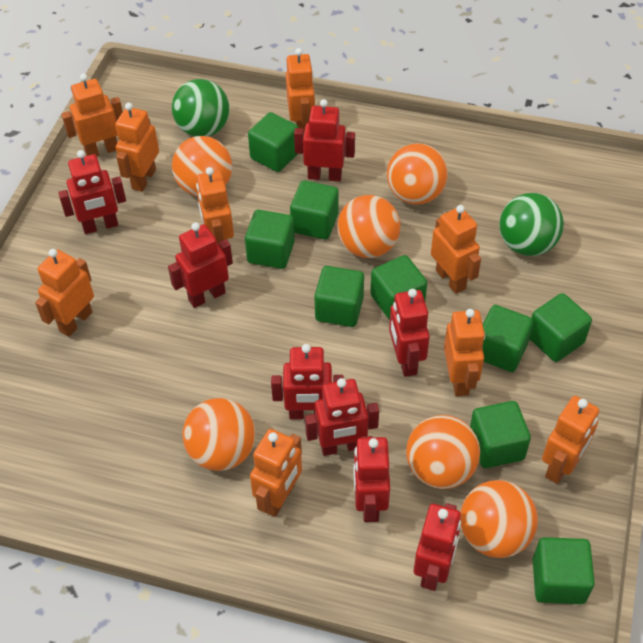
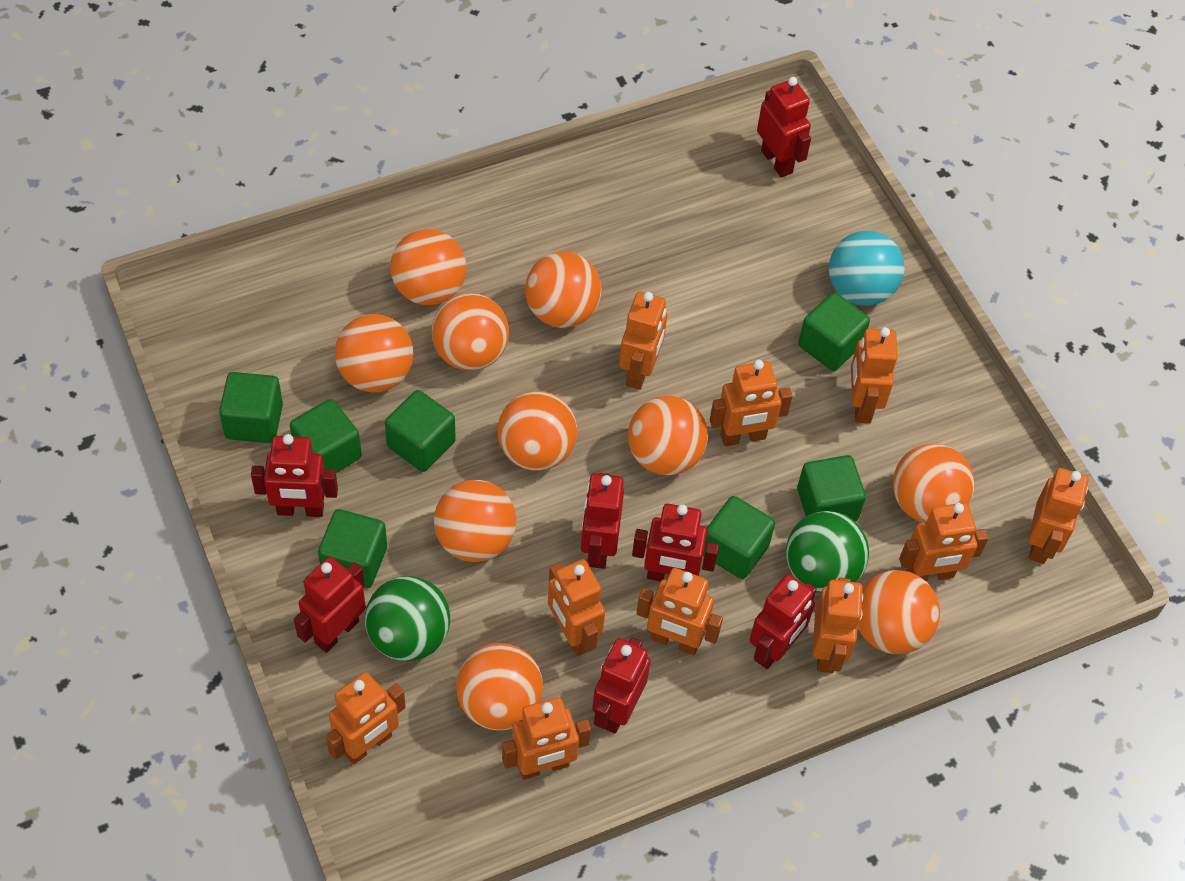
green cube: 9 -> 7
orange ball: 6 -> 10
orange robot: 9 -> 10
red robot: 8 -> 7
turquoise ball: 0 -> 1

